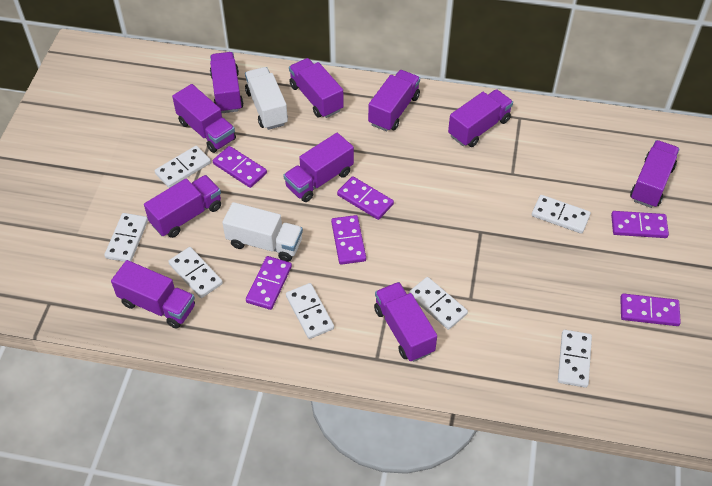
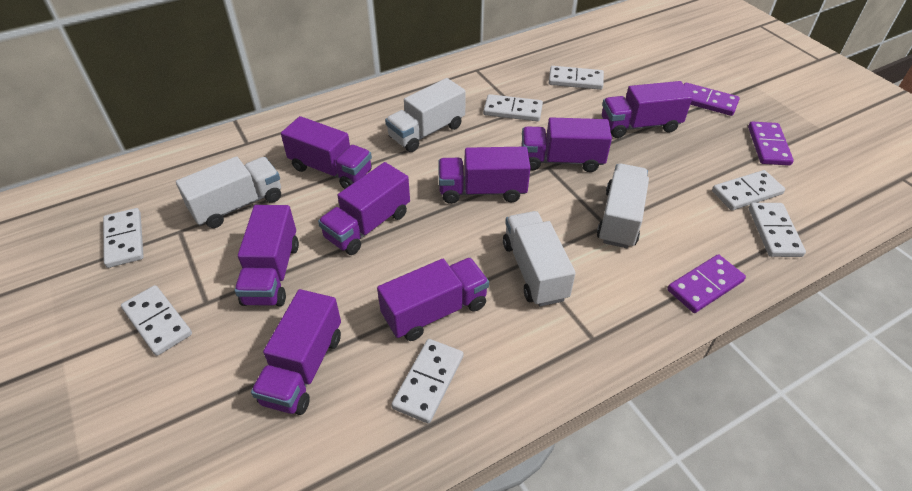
purple domino: 6 -> 3
purple truck: 10 -> 8
white truck: 2 -> 4

